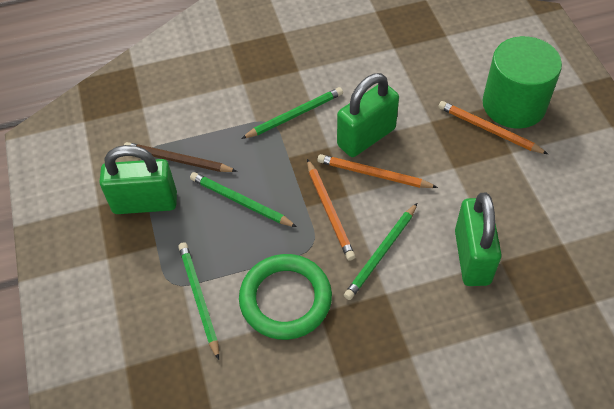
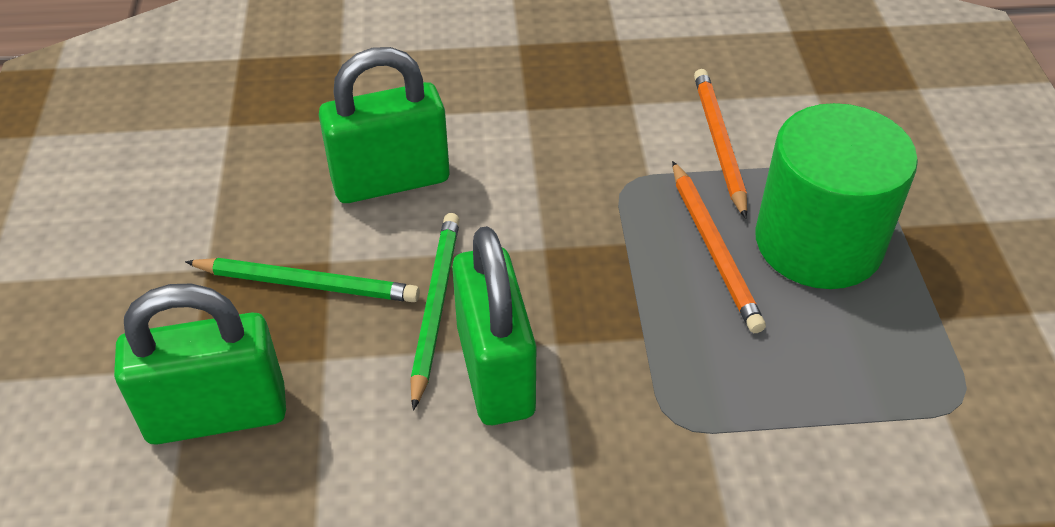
brown pencil: 1 -> 0
green pencil: 4 -> 2
green ring: 1 -> 0
orange pencil: 3 -> 2

